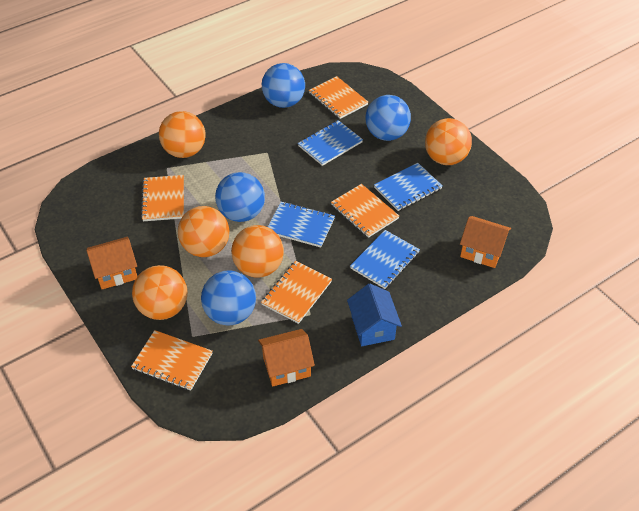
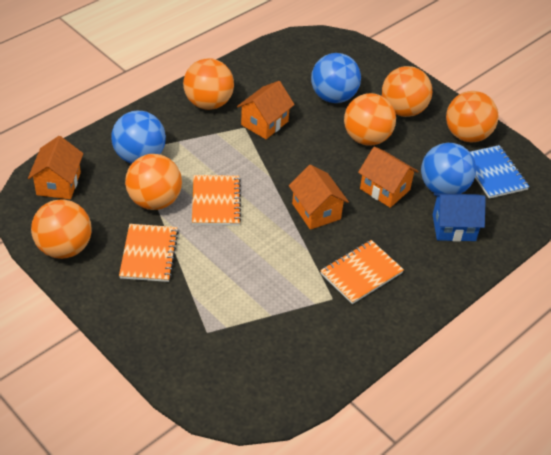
blue ball: 4 -> 3
blue notebook: 4 -> 1
orange ball: 5 -> 6
orange house: 3 -> 4
orange notebook: 5 -> 3

